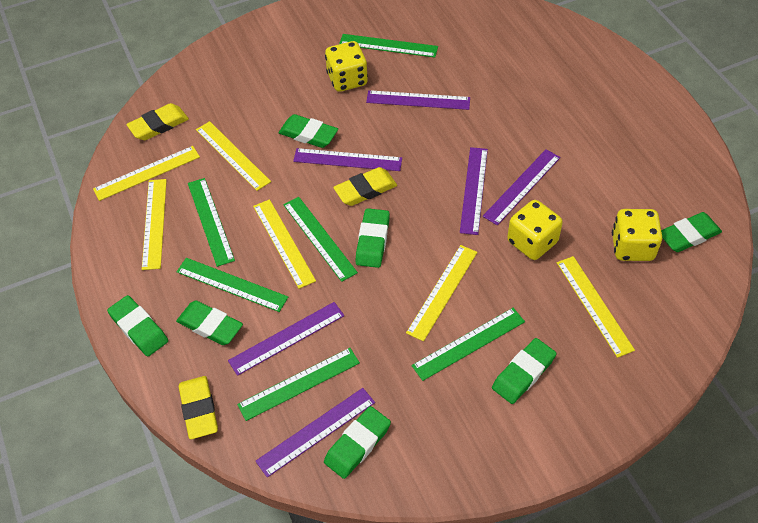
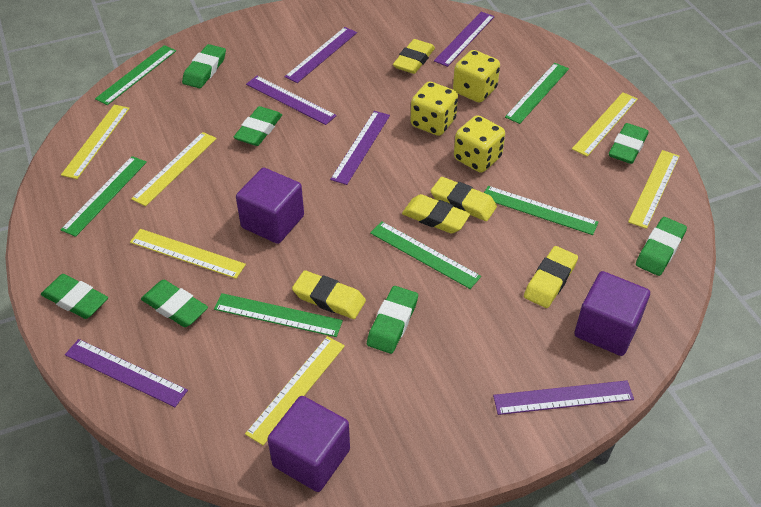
purple cube: 0 -> 3
yellow eraser: 3 -> 5

